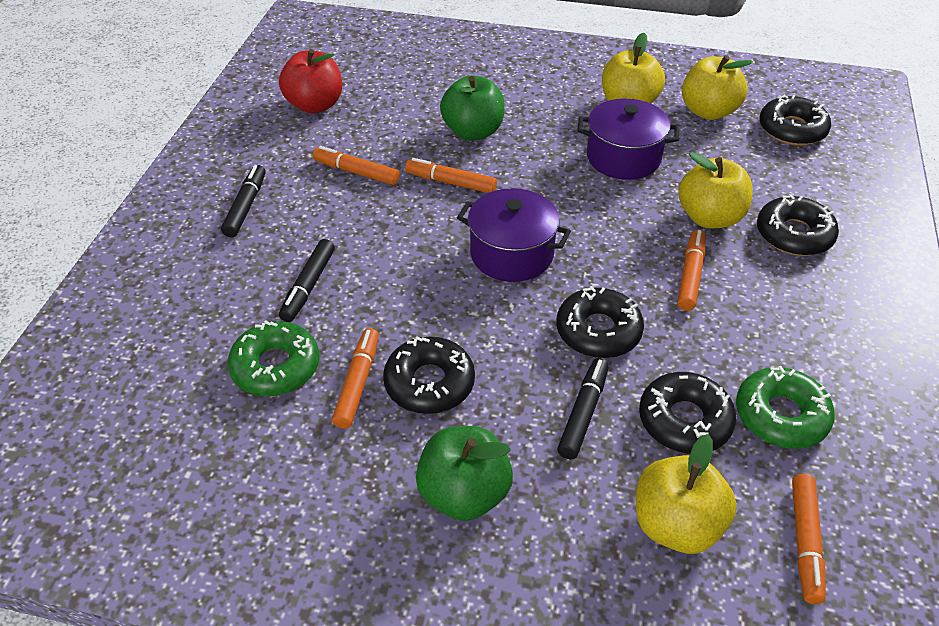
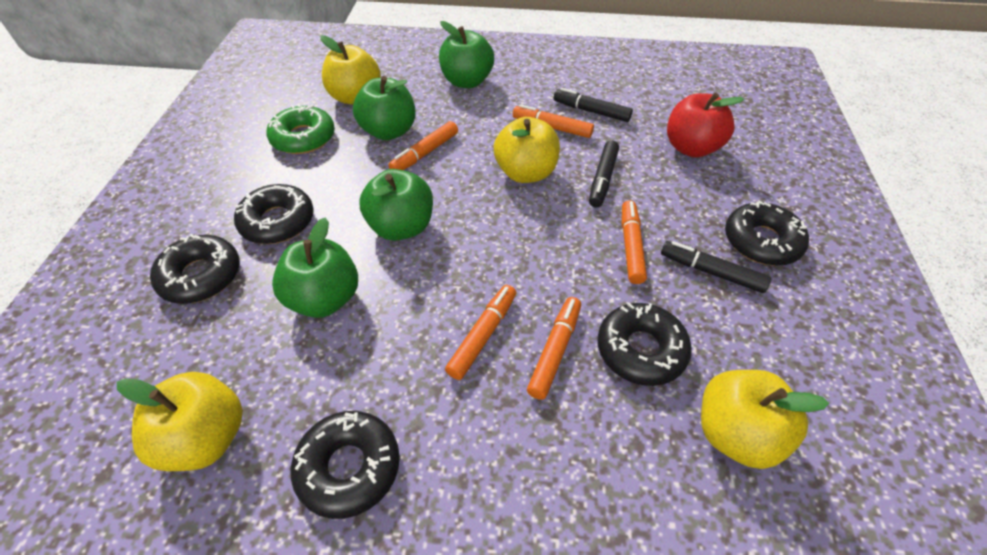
green apple: 2 -> 4
green donut: 2 -> 1
purple pot: 2 -> 0

